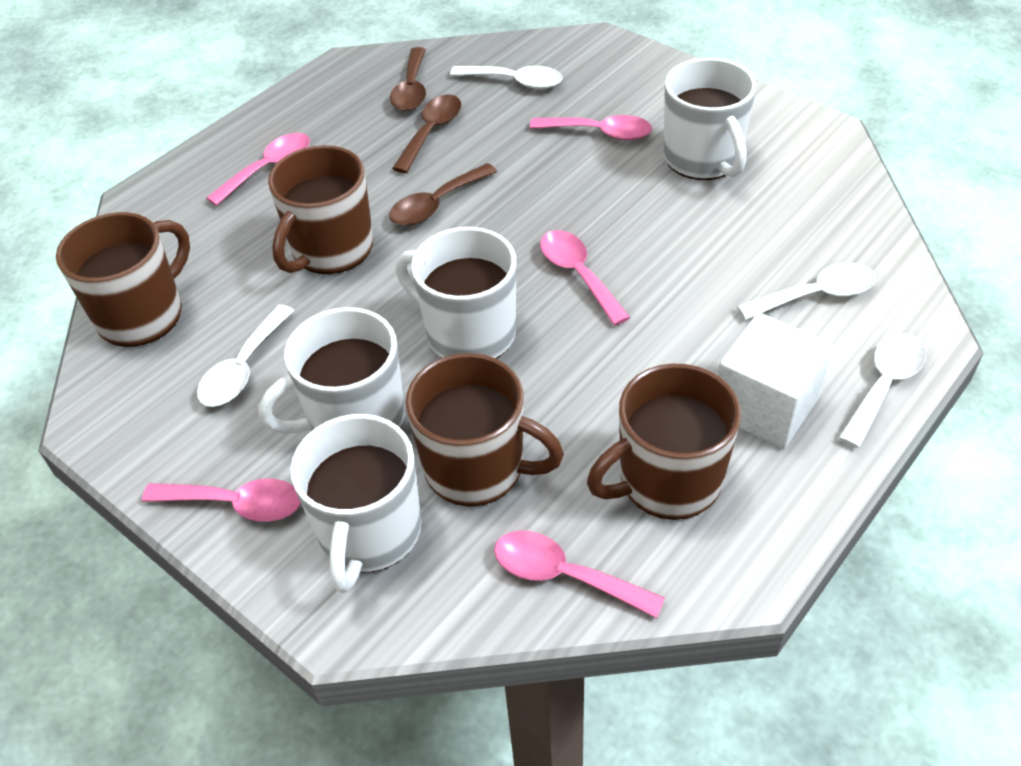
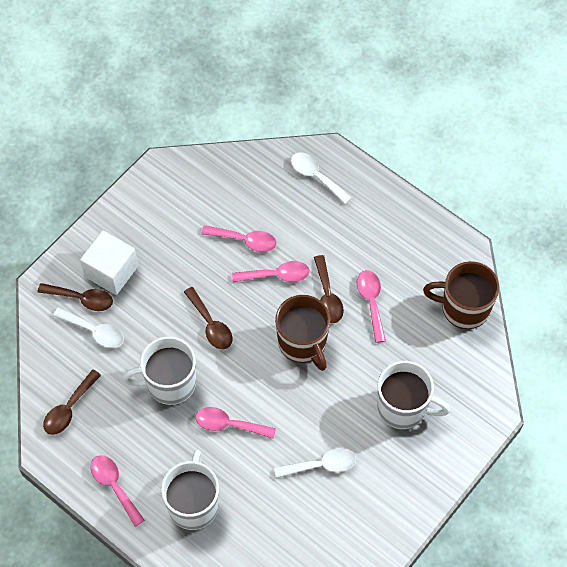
brown mug: 4 -> 2
brown spoon: 3 -> 4
white mug: 4 -> 3
white spoon: 4 -> 3

